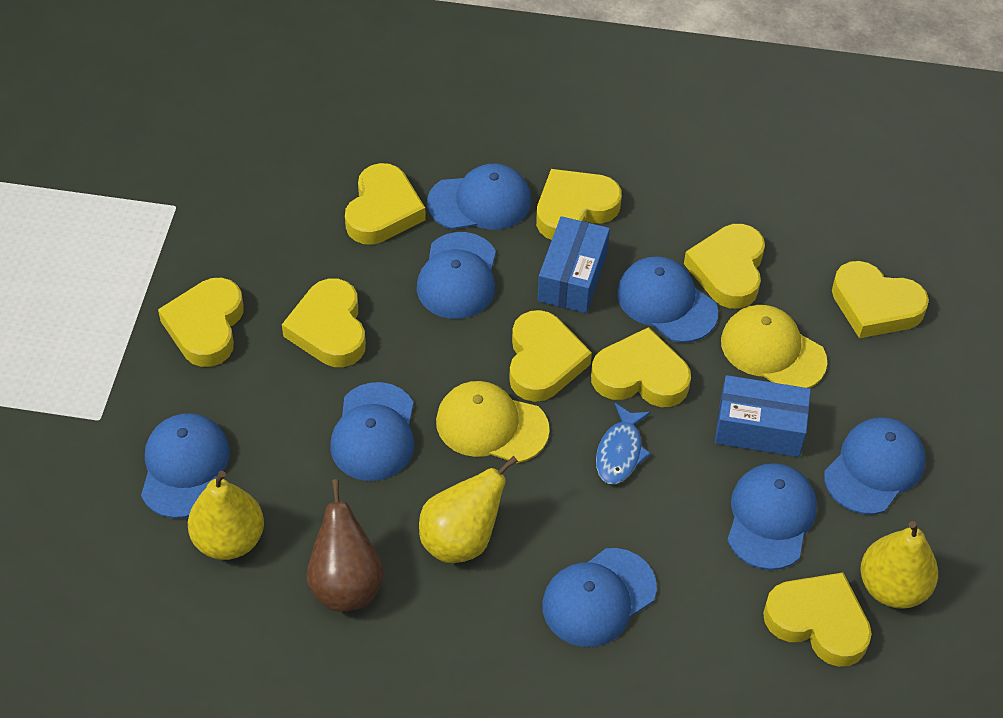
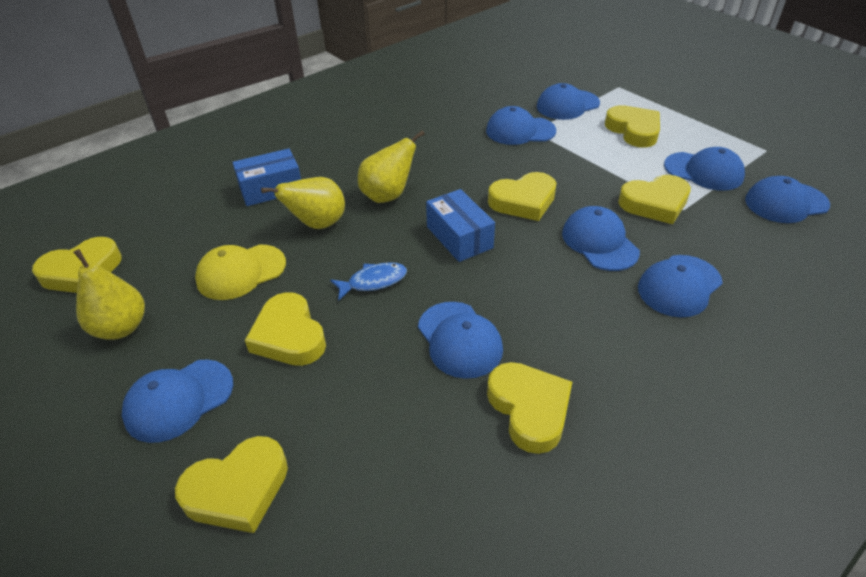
brown pear: 1 -> 0
yellow cap: 2 -> 1
yellow heart: 9 -> 7

